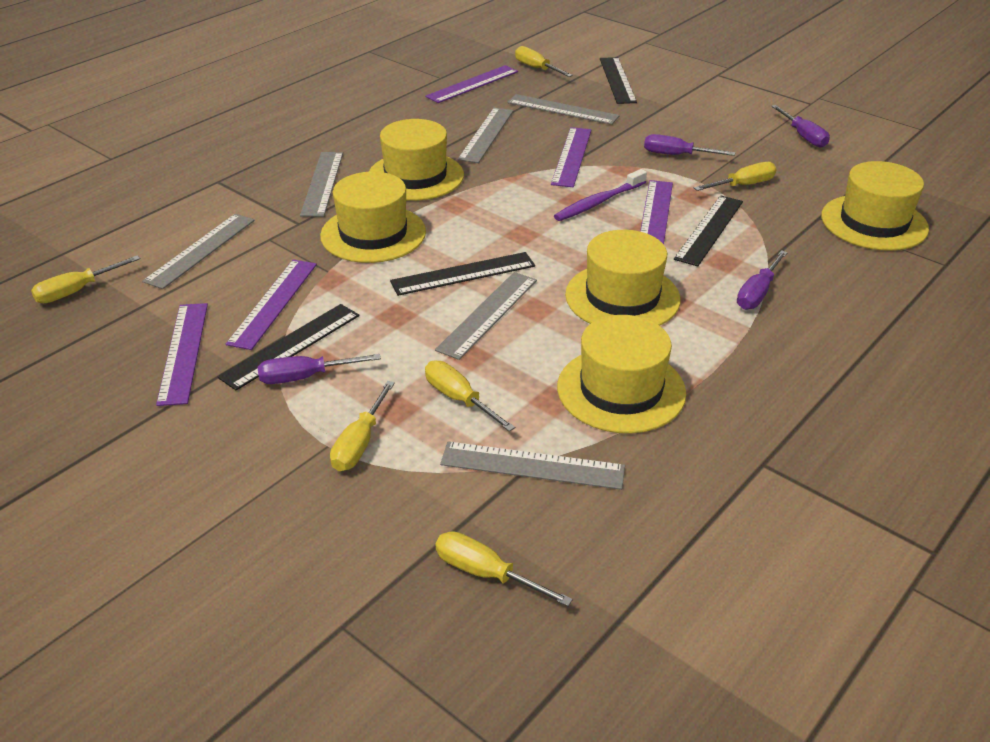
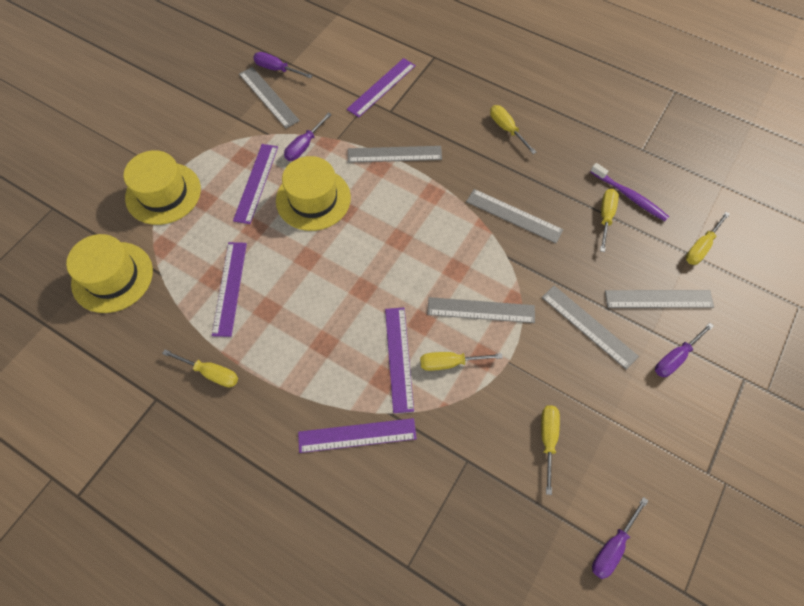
black ruler: 4 -> 0
yellow hat: 5 -> 3

